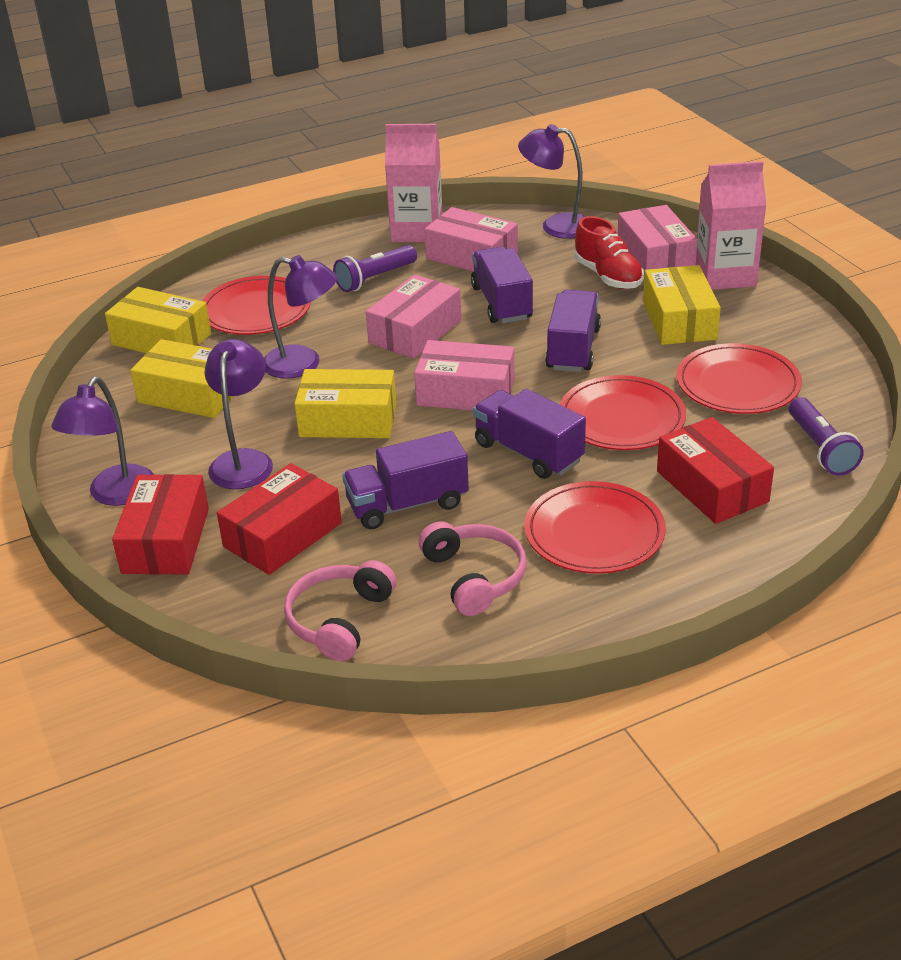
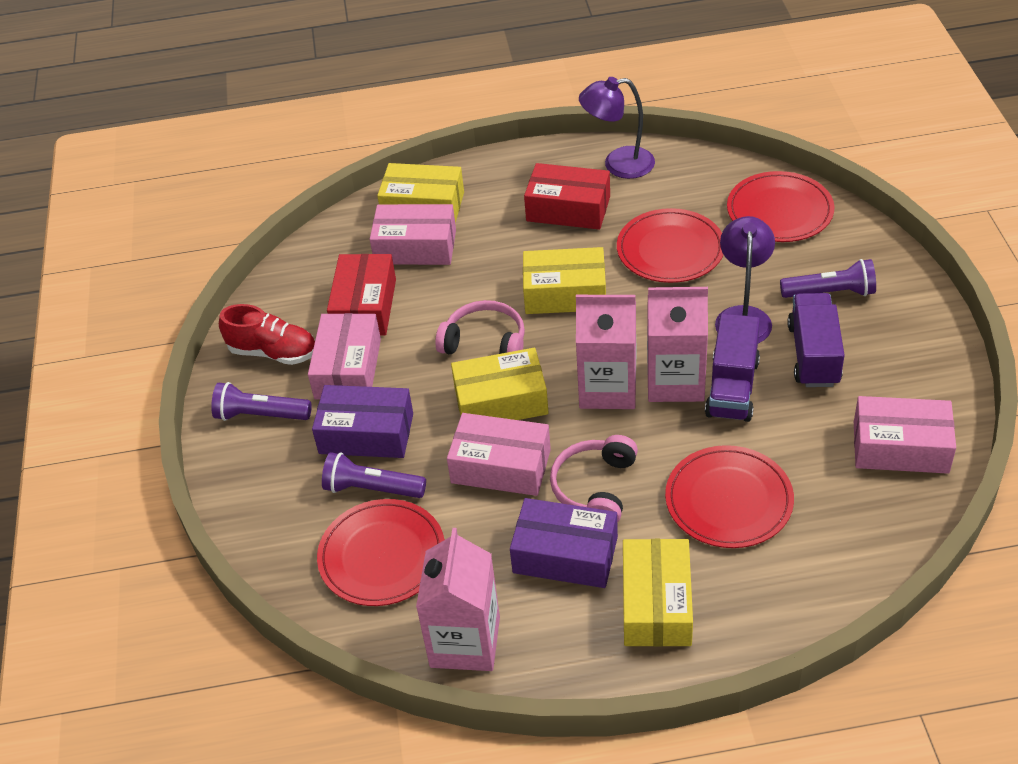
pink carton: 2 -> 3
purple box: 0 -> 2
purple flashlight: 2 -> 3
purple lamp: 4 -> 2
purple truck: 4 -> 2
red box: 3 -> 2

